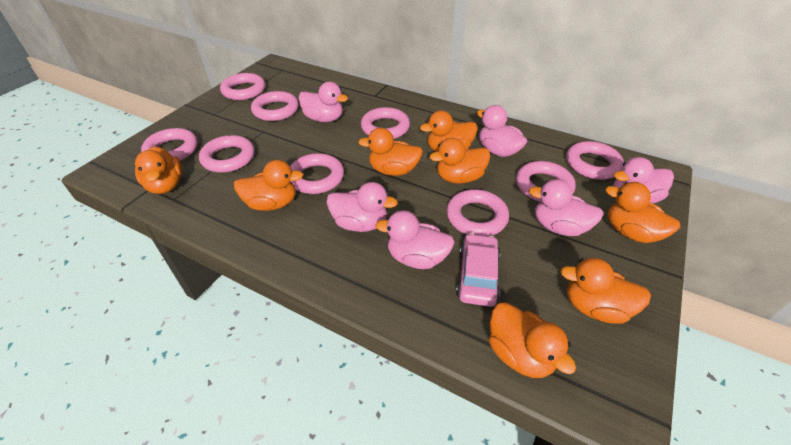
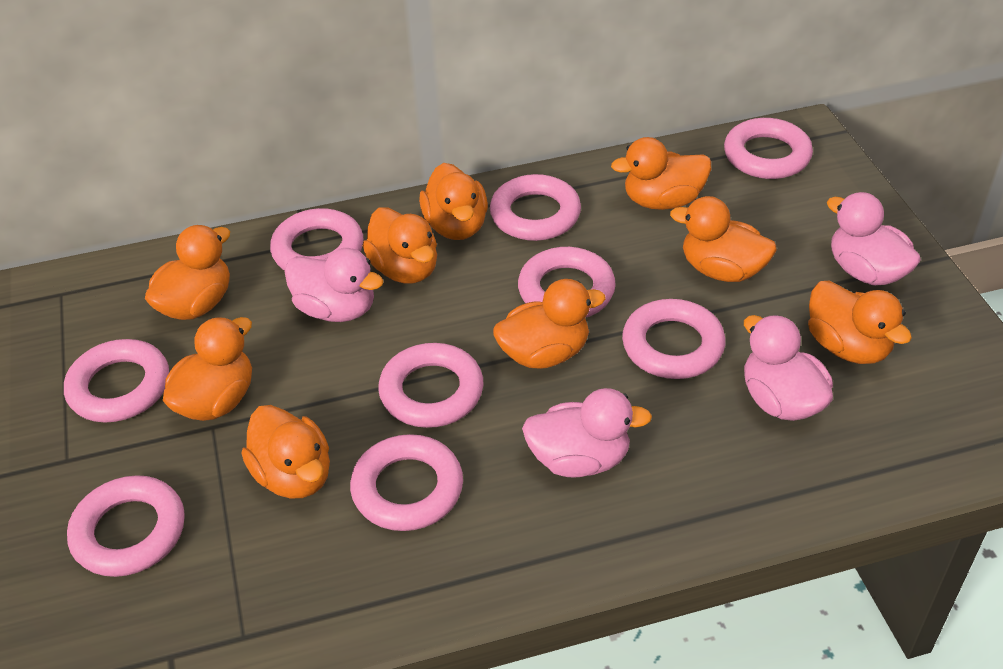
orange duck: 8 -> 9
pink car: 1 -> 0
pink duck: 6 -> 4

